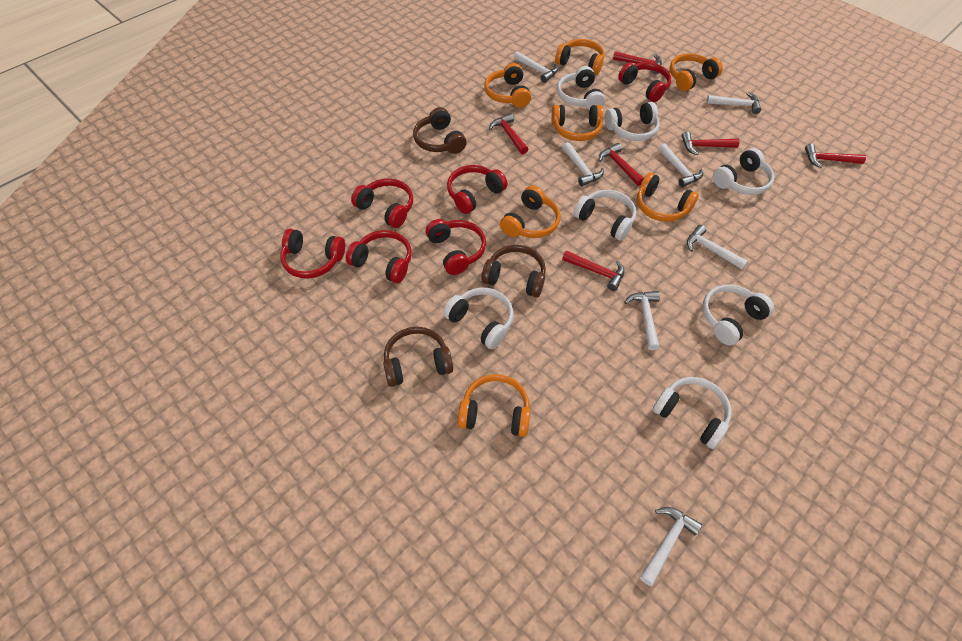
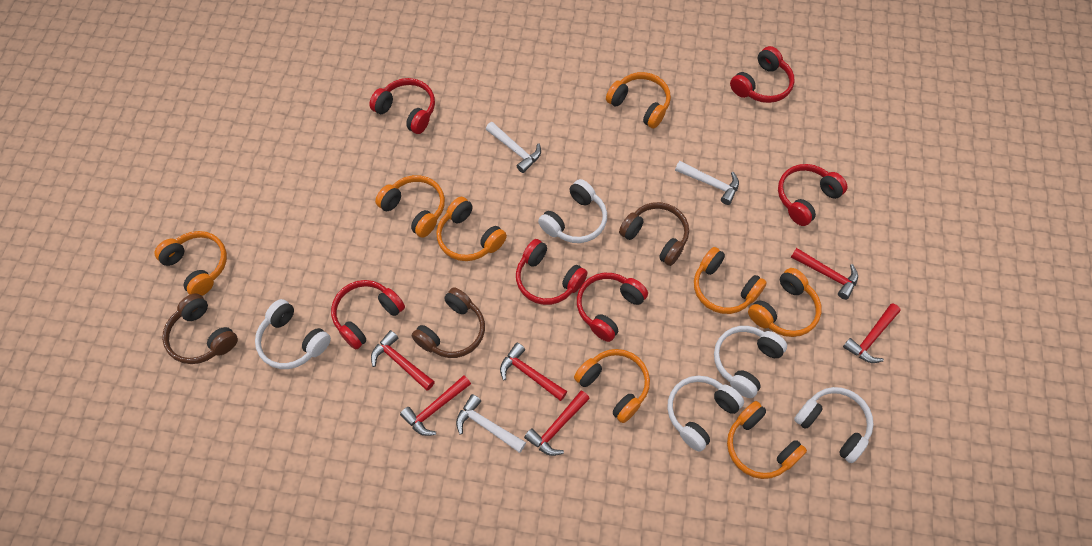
orange headphones: 7 -> 8
white hammer: 7 -> 3
white headphones: 7 -> 5

